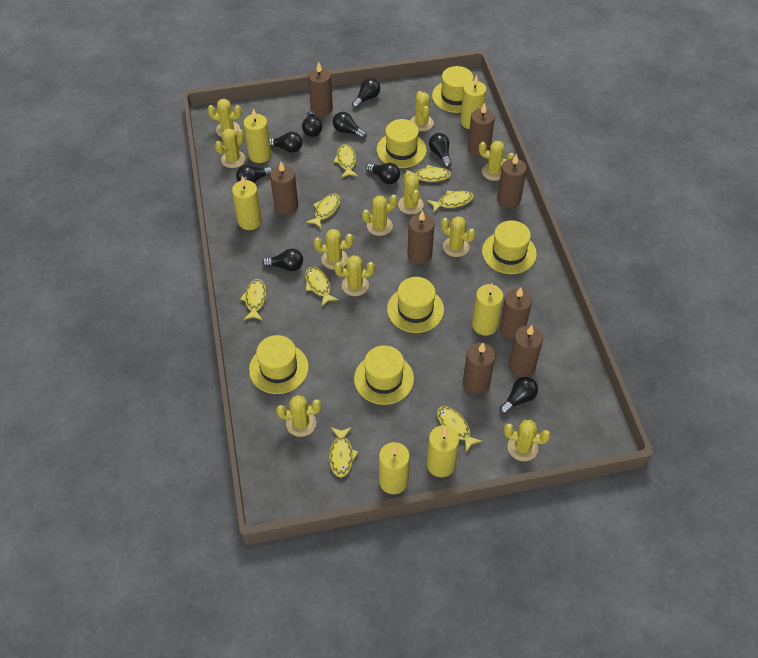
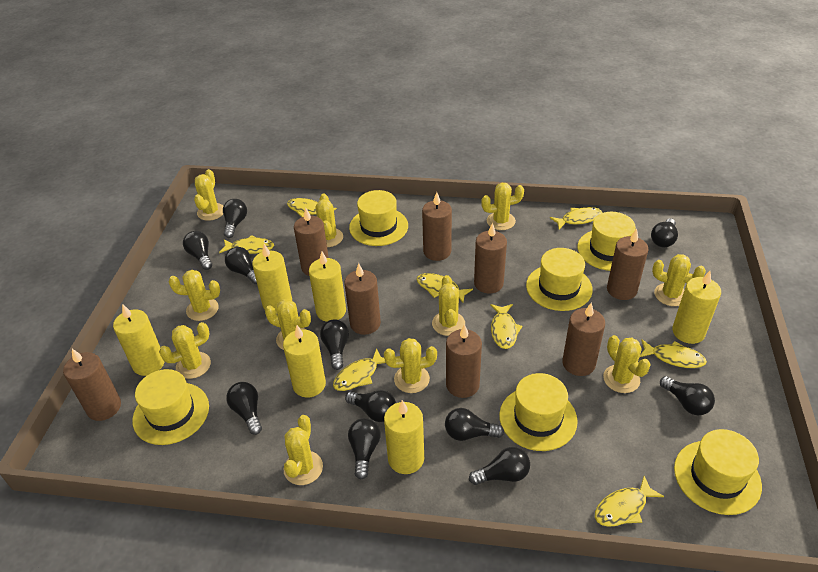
black light bulb: 9 -> 11

